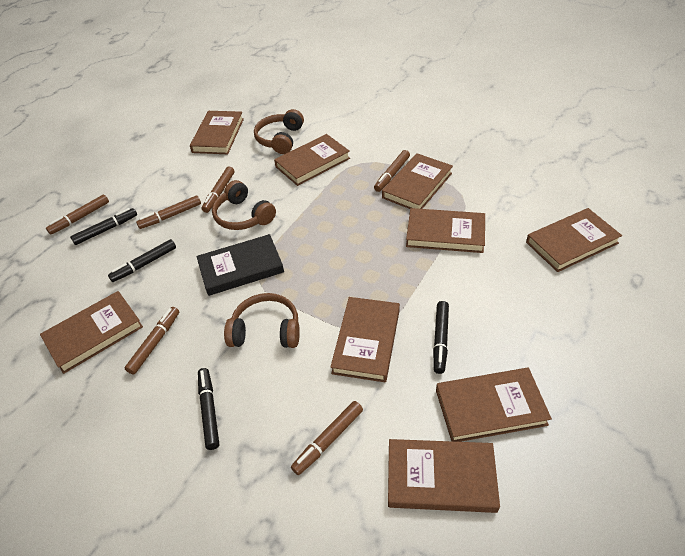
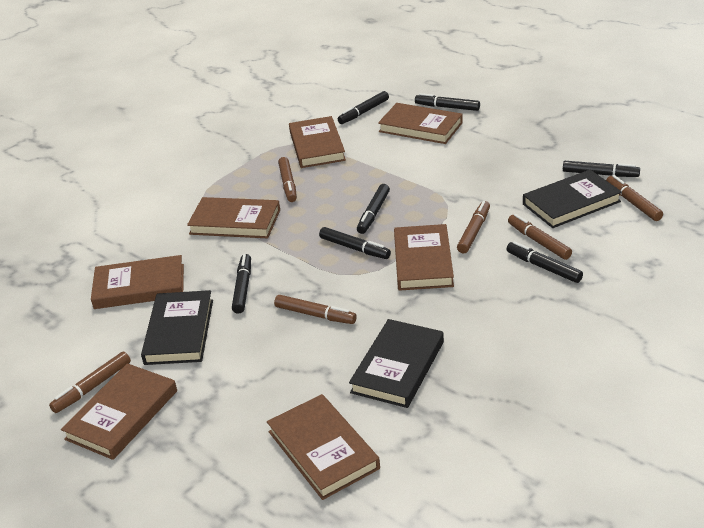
black book: 1 -> 3
black marker: 4 -> 7
brown book: 9 -> 7
brown headphones: 3 -> 0

